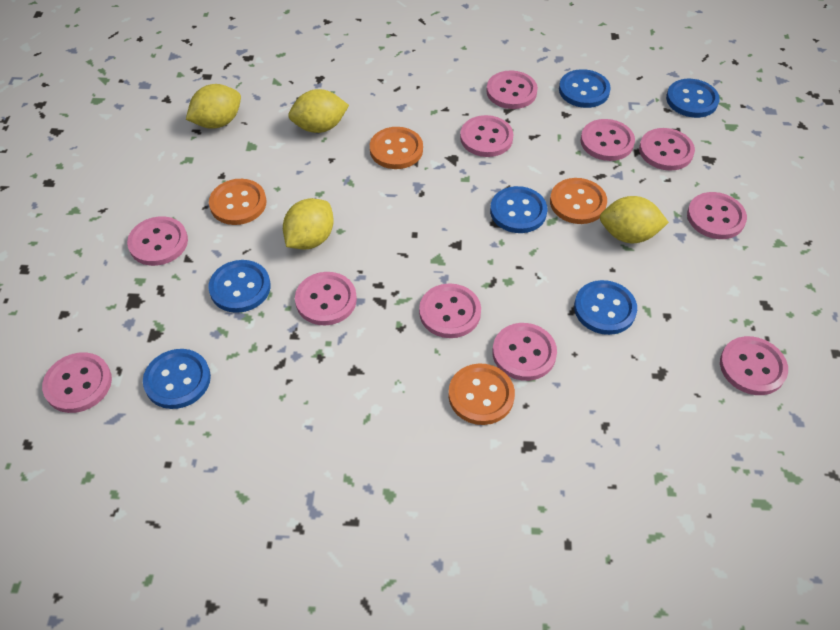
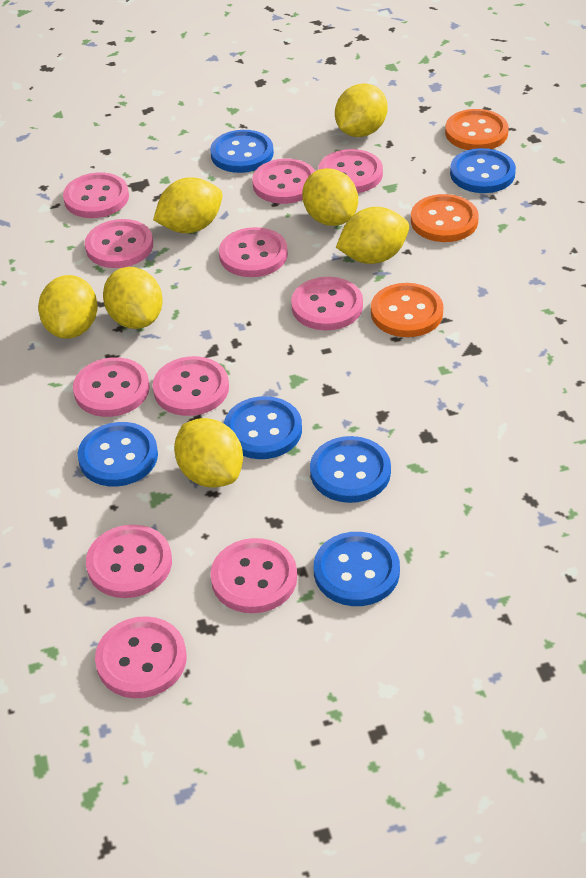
orange button: 4 -> 3
yellow lemon: 4 -> 7

